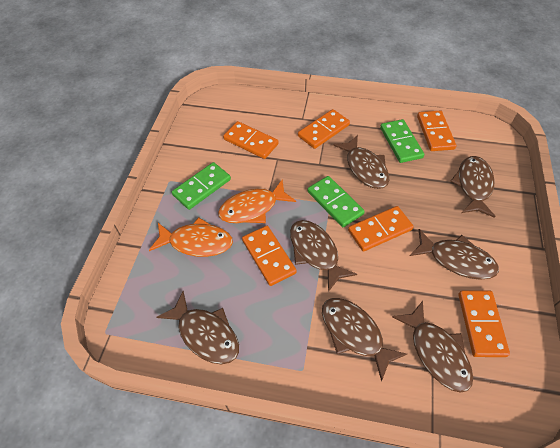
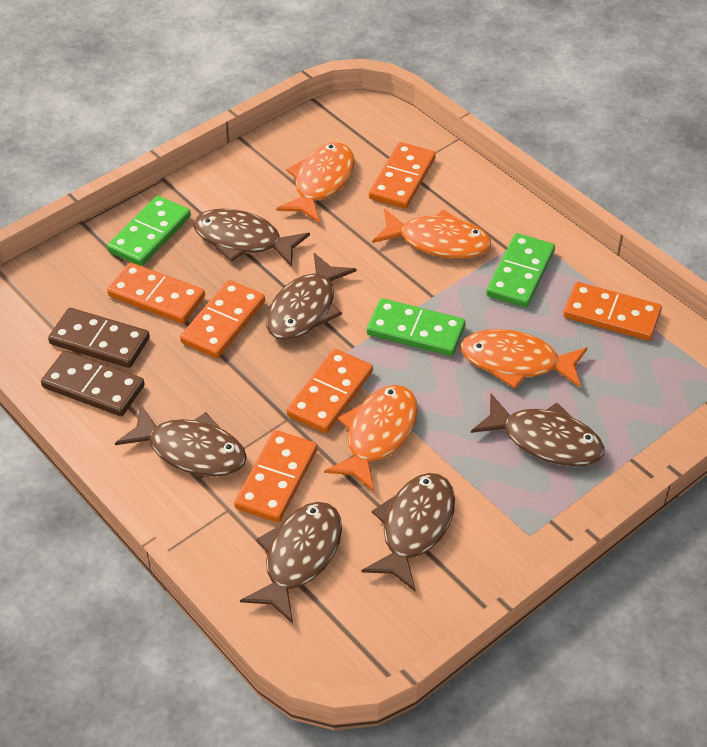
brown domino: 0 -> 2
brown fish: 7 -> 6
orange fish: 2 -> 4

